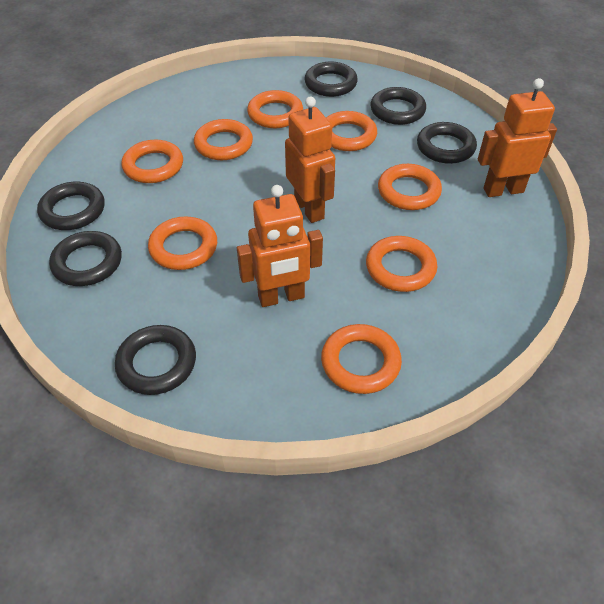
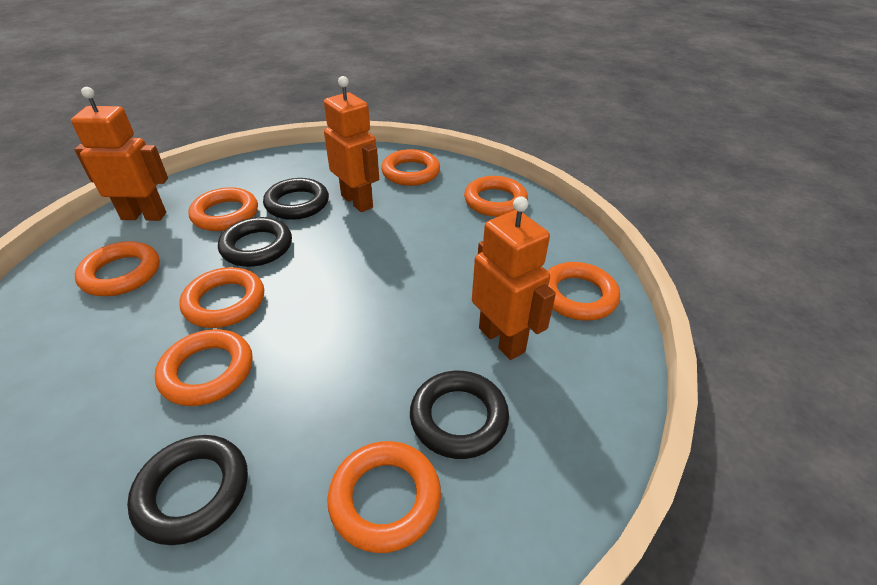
black ring: 6 -> 4

